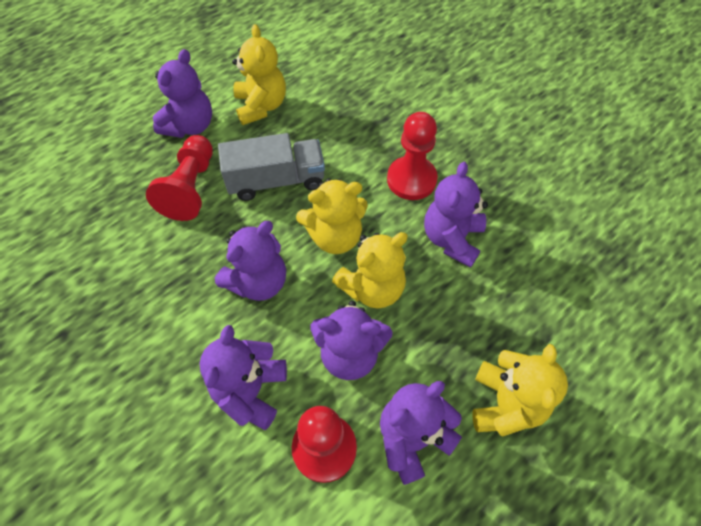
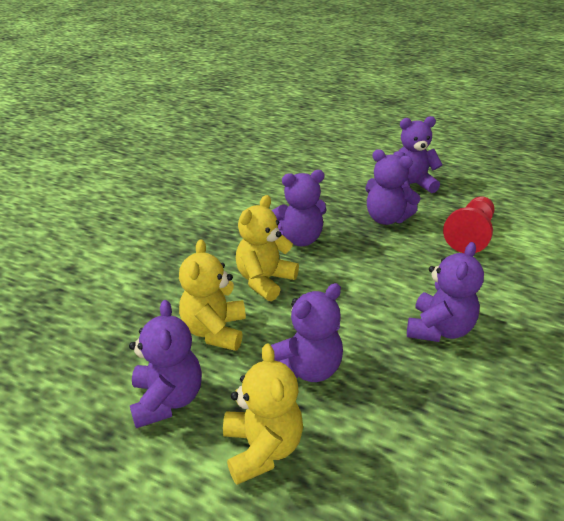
grey truck: 1 -> 0
red pawn: 3 -> 1
yellow teddy bear: 4 -> 3

